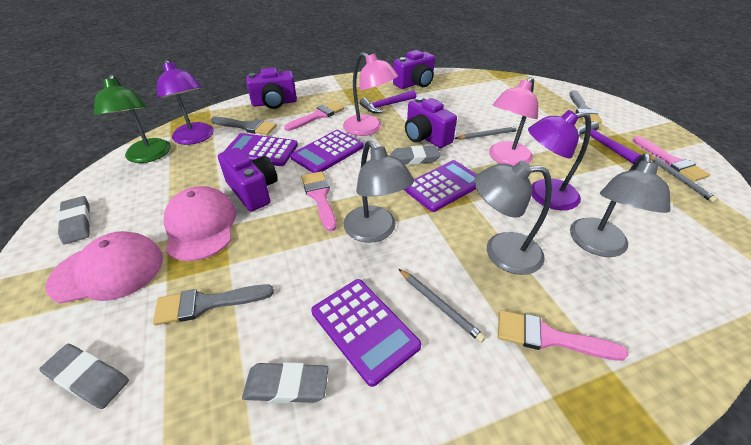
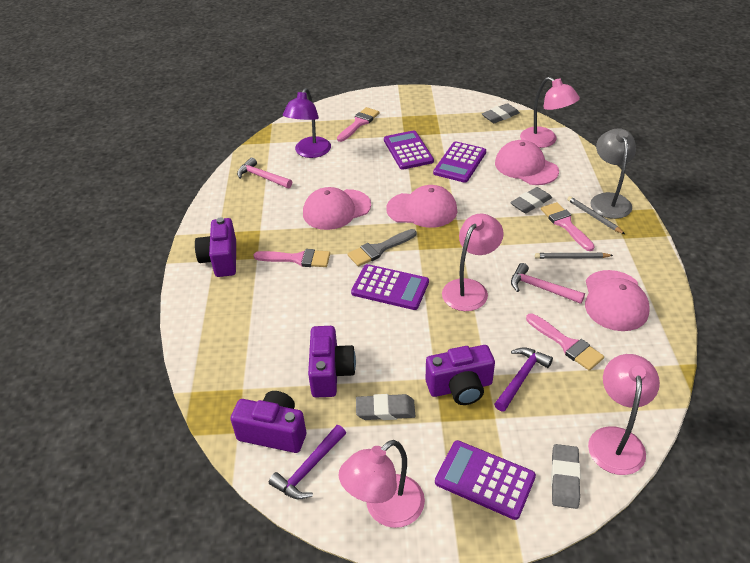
green lamp: 1 -> 0
grey brush: 3 -> 1
grey lamp: 3 -> 1
grey pencil: 3 -> 2
pink cap: 2 -> 4
pink hammer: 0 -> 2
pink lamp: 2 -> 4
purple lamp: 2 -> 1

